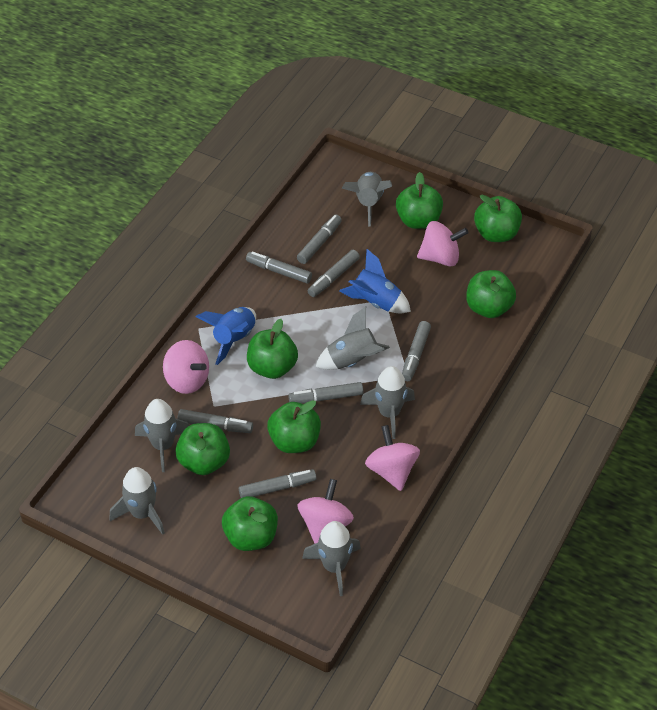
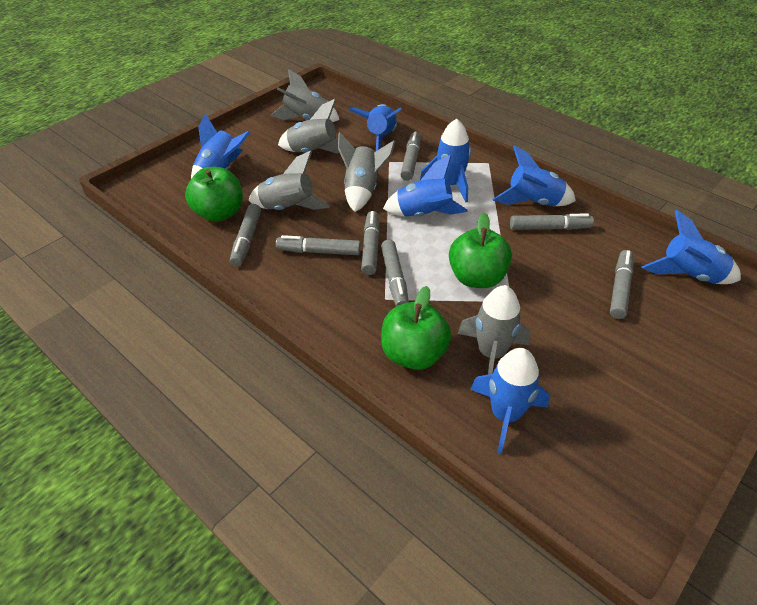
blue rocket: 2 -> 7
green apple: 7 -> 3
grey rocket: 6 -> 5
pink spinning top: 4 -> 0

